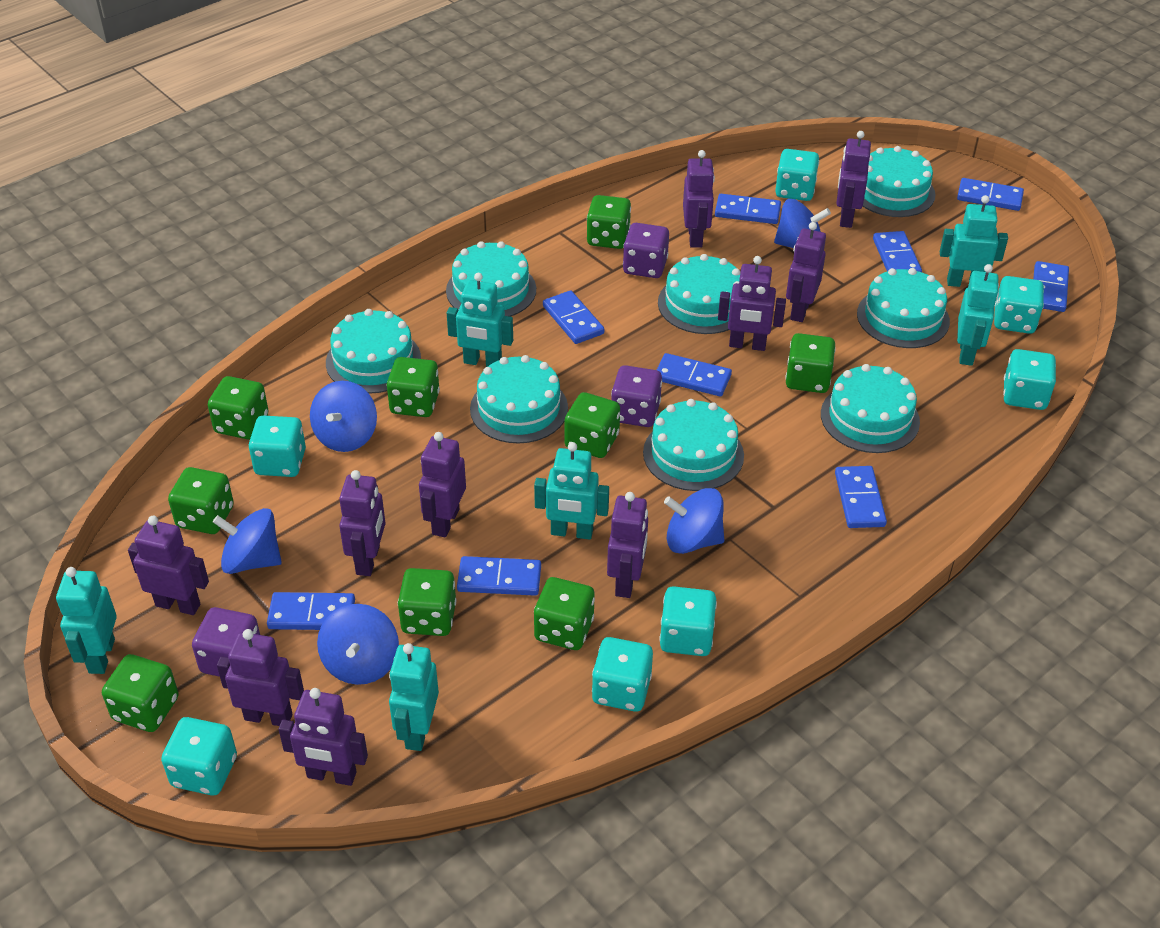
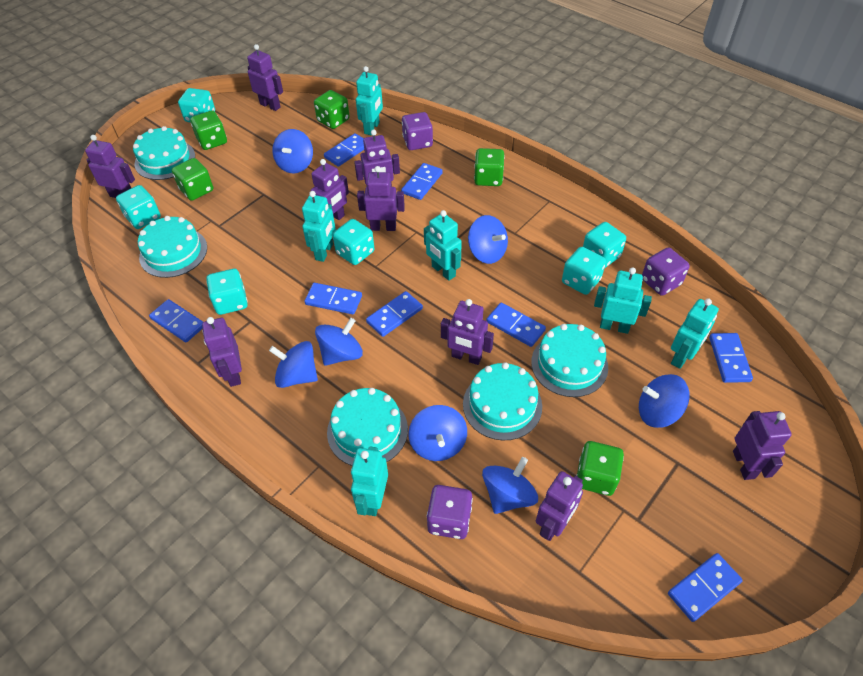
blue domino: 9 -> 8
blue spinning top: 5 -> 7
green dice: 9 -> 5
purple robot: 10 -> 9
turquoise cake: 8 -> 5
turquoise dice: 7 -> 6

